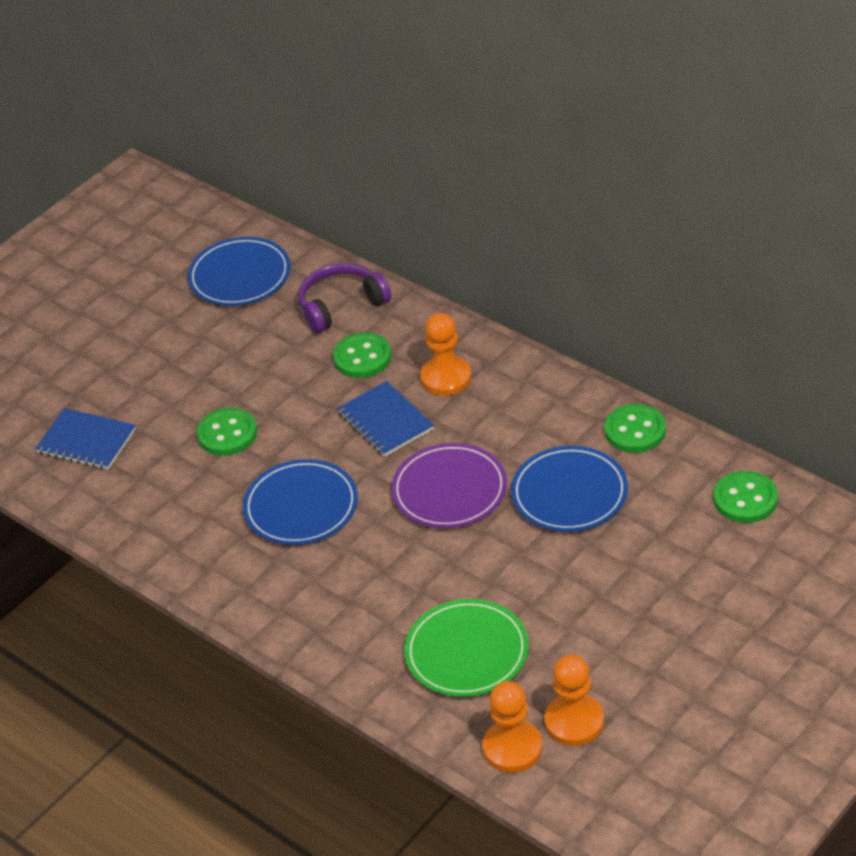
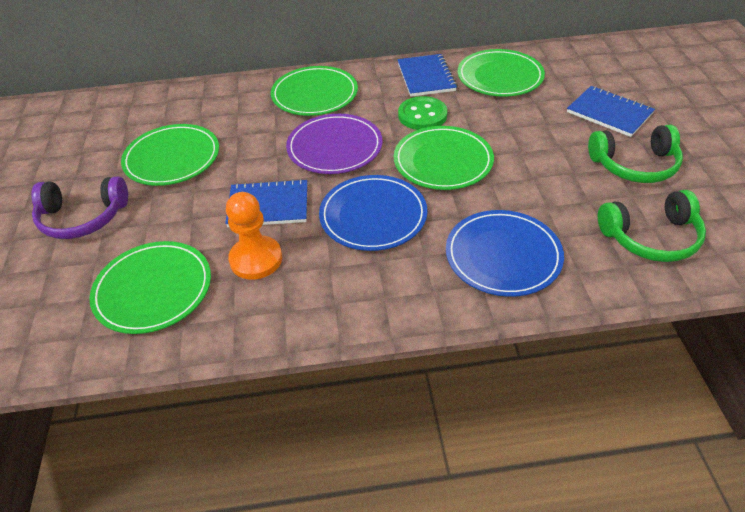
blue notebook: 2 -> 3
blue plate: 3 -> 2
green button: 4 -> 1
green headphones: 0 -> 2
green plate: 1 -> 5
orange pawn: 3 -> 1

